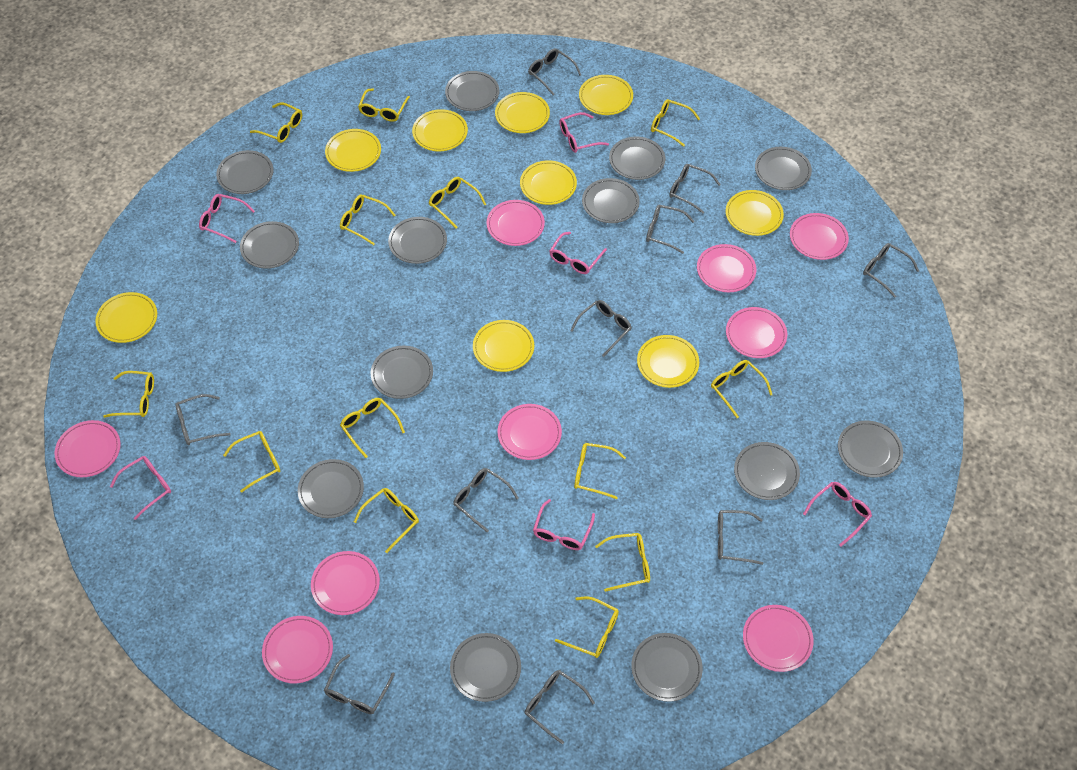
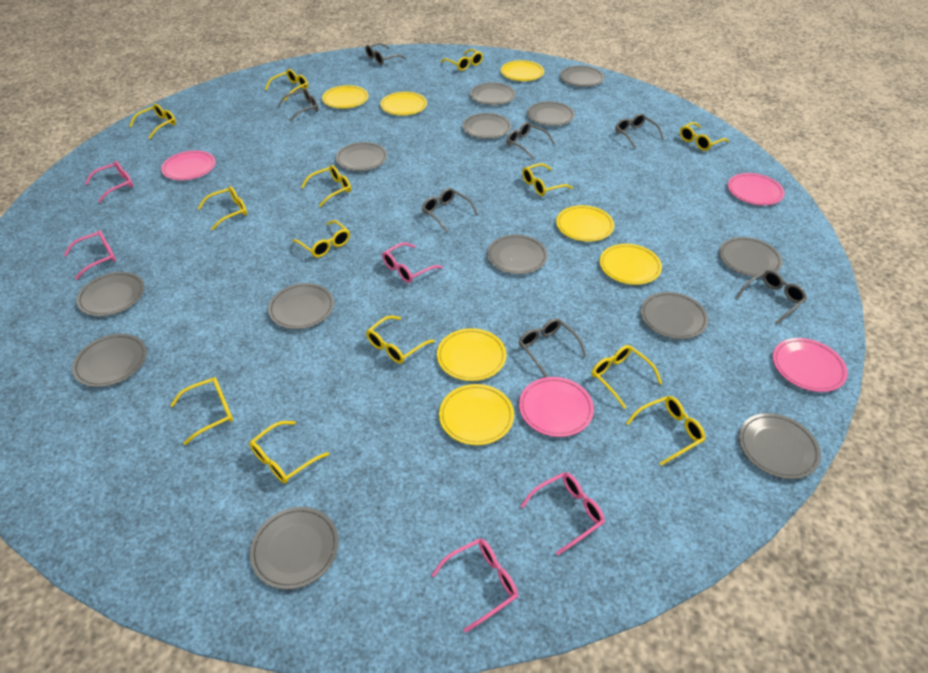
grey glasses: 10 -> 7
pink glasses: 6 -> 5
pink plate: 9 -> 4
yellow plate: 9 -> 7

